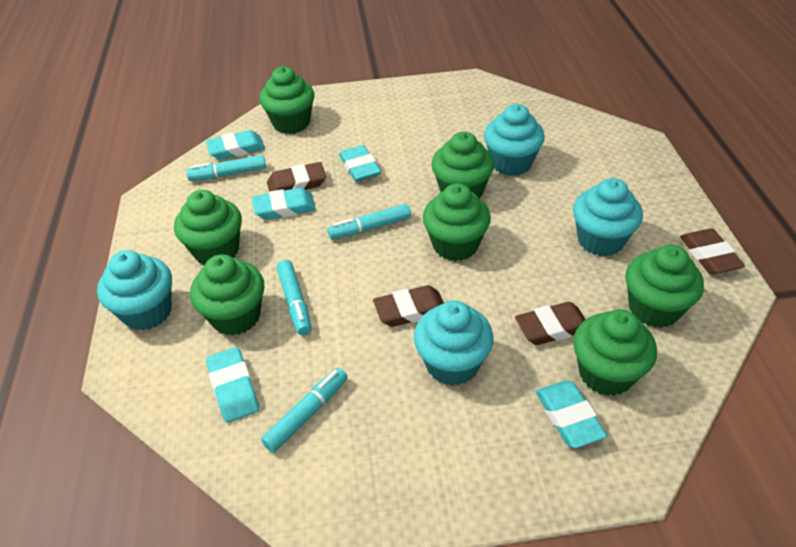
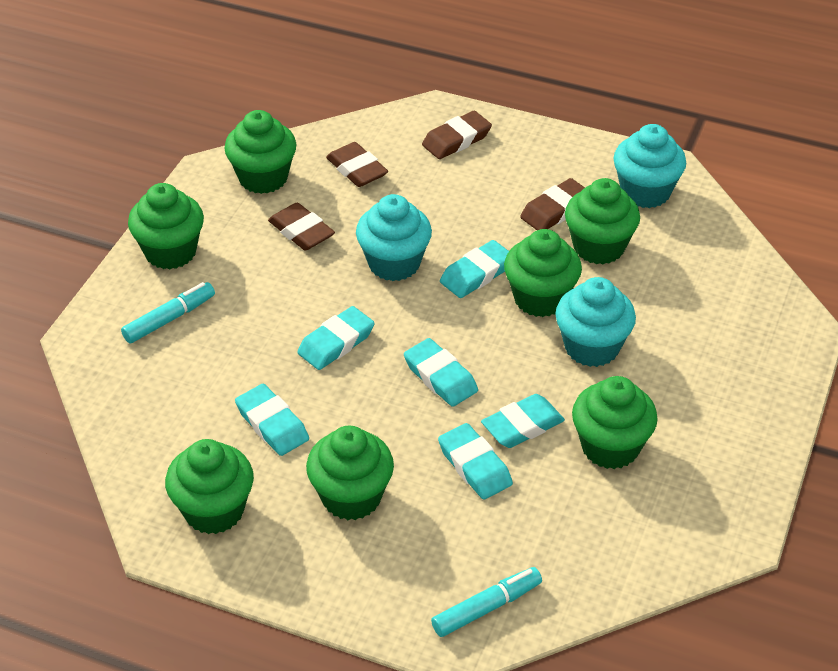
turquoise cupcake: 4 -> 3
turquoise eraser: 5 -> 6
turquoise marker: 4 -> 2

